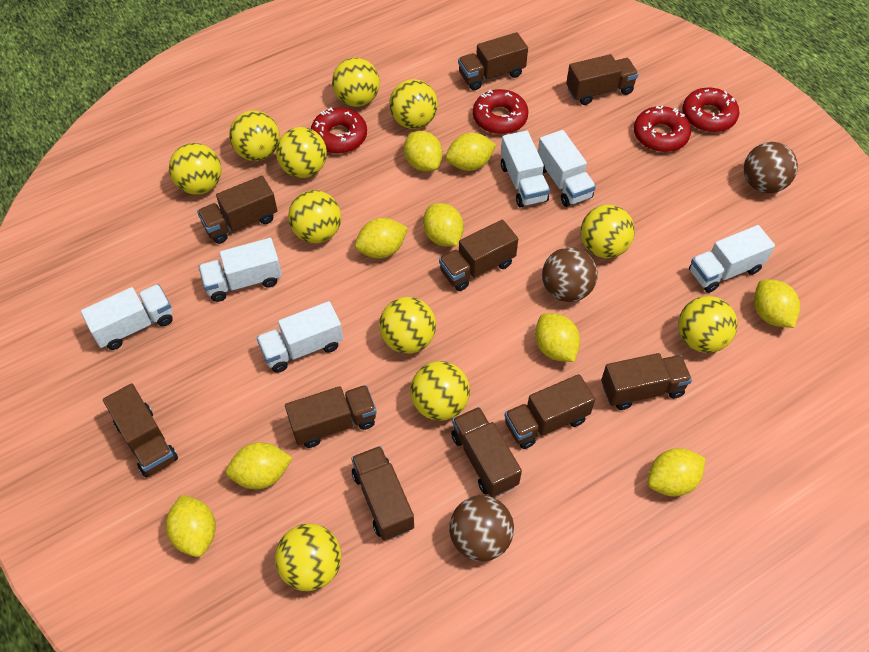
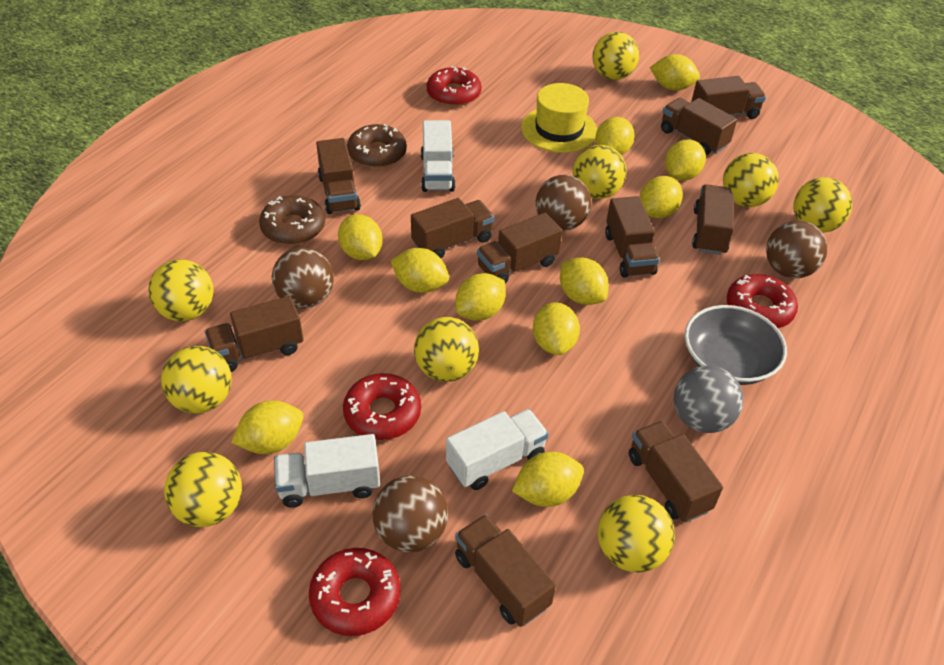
brown ball: 3 -> 4
brown donut: 0 -> 2
grey ball: 0 -> 1
grey bowl: 0 -> 1
white truck: 6 -> 3
yellow ball: 11 -> 9
yellow hat: 0 -> 1
yellow lemon: 9 -> 11

